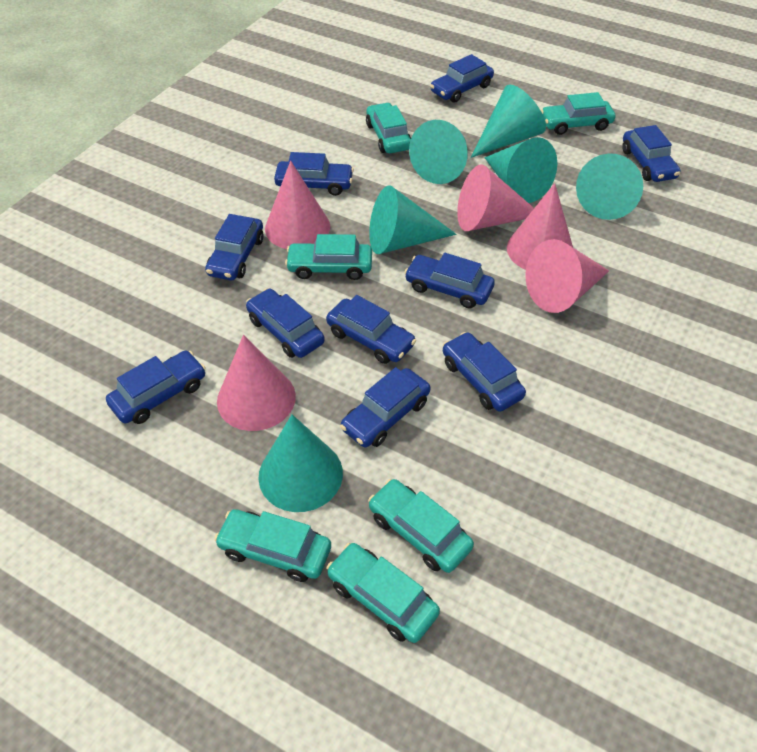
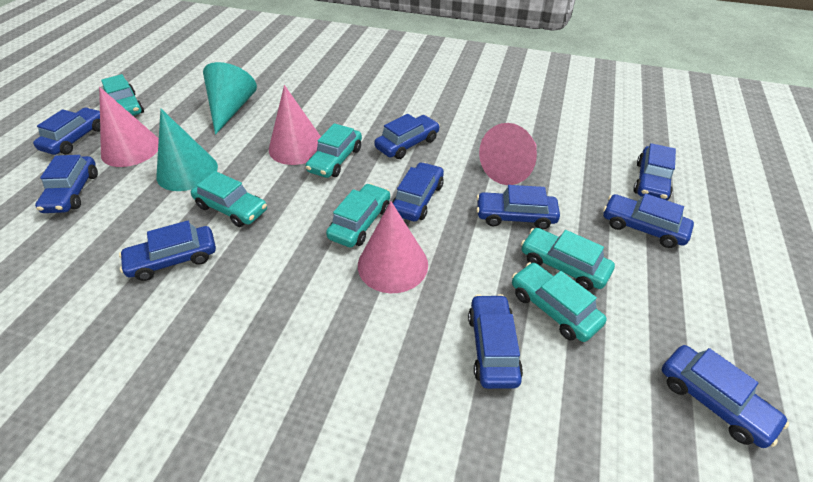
pink cone: 5 -> 4
turquoise cone: 6 -> 2

